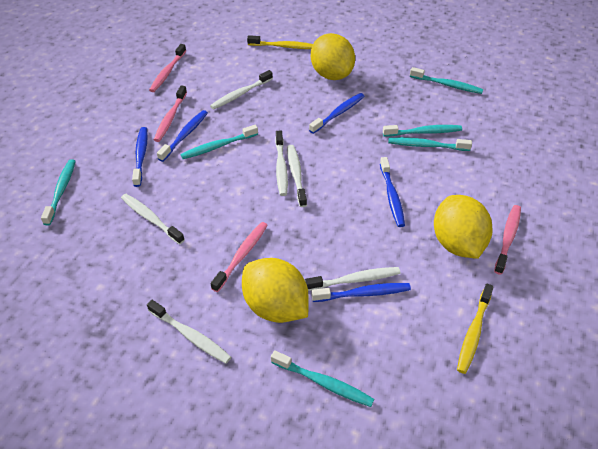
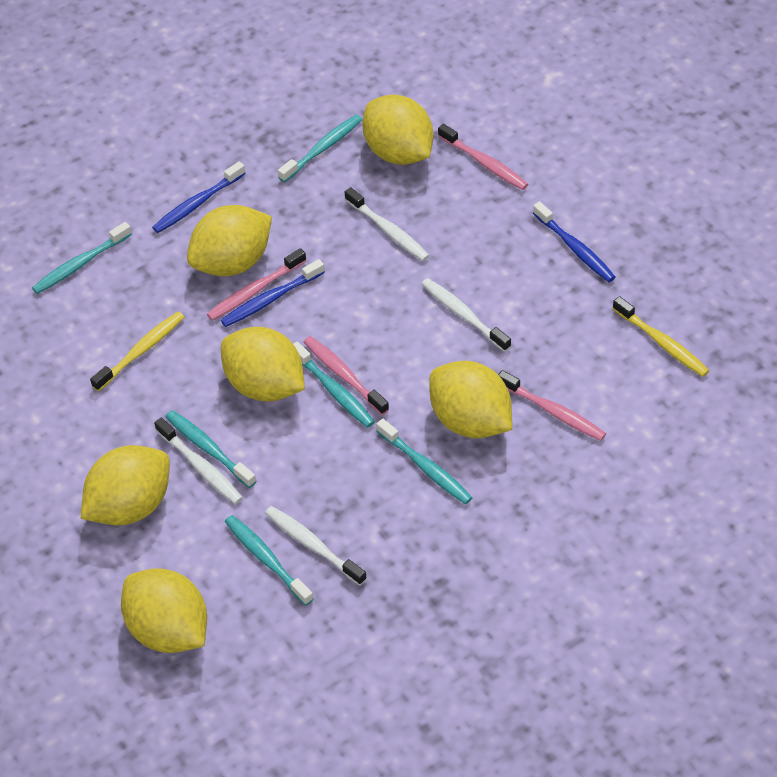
blue toothbrush: 5 -> 3
white toothbrush: 6 -> 4
yellow lemon: 3 -> 6

